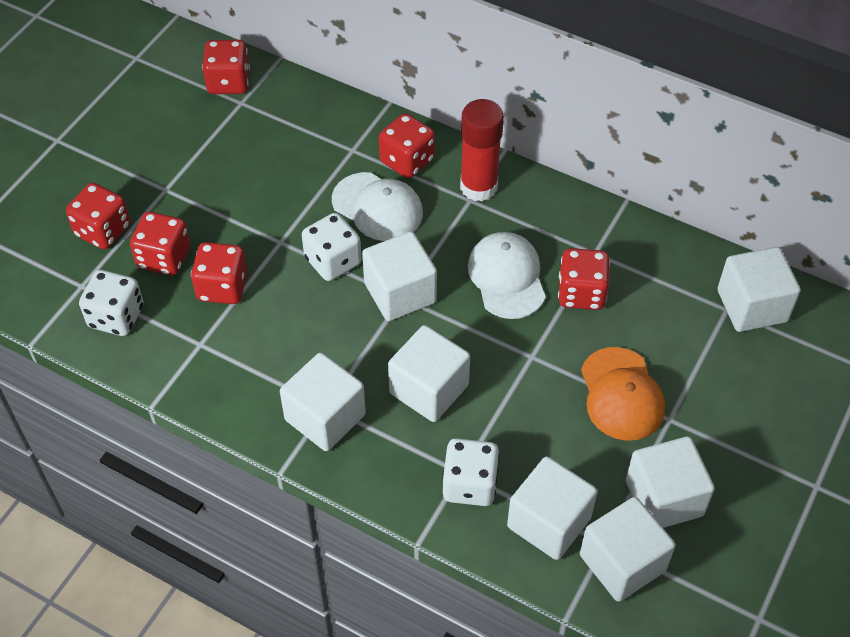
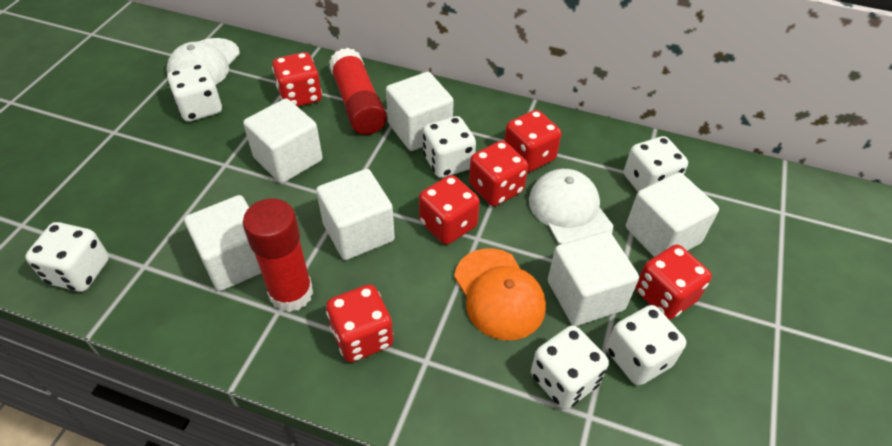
red glue stick: 1 -> 2
white cube: 7 -> 6
white dice: 3 -> 6

